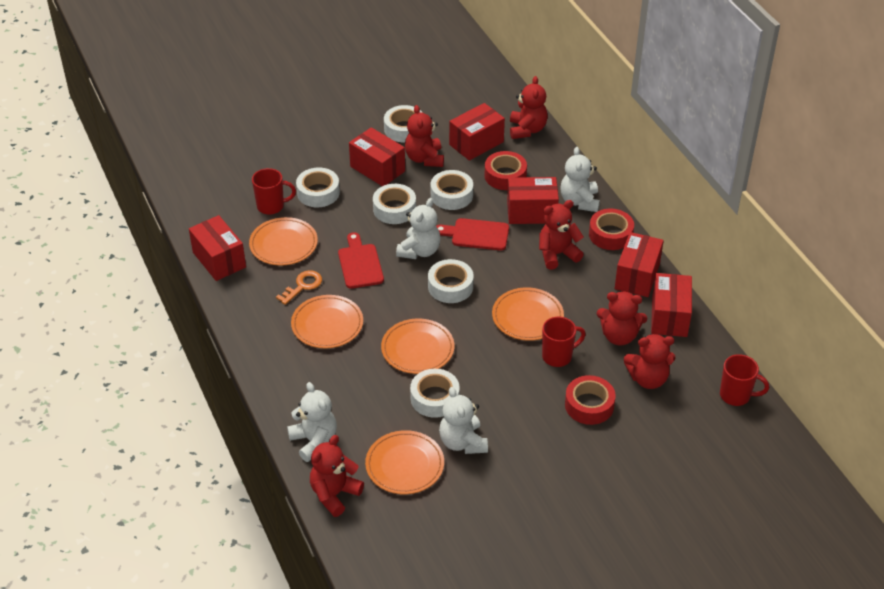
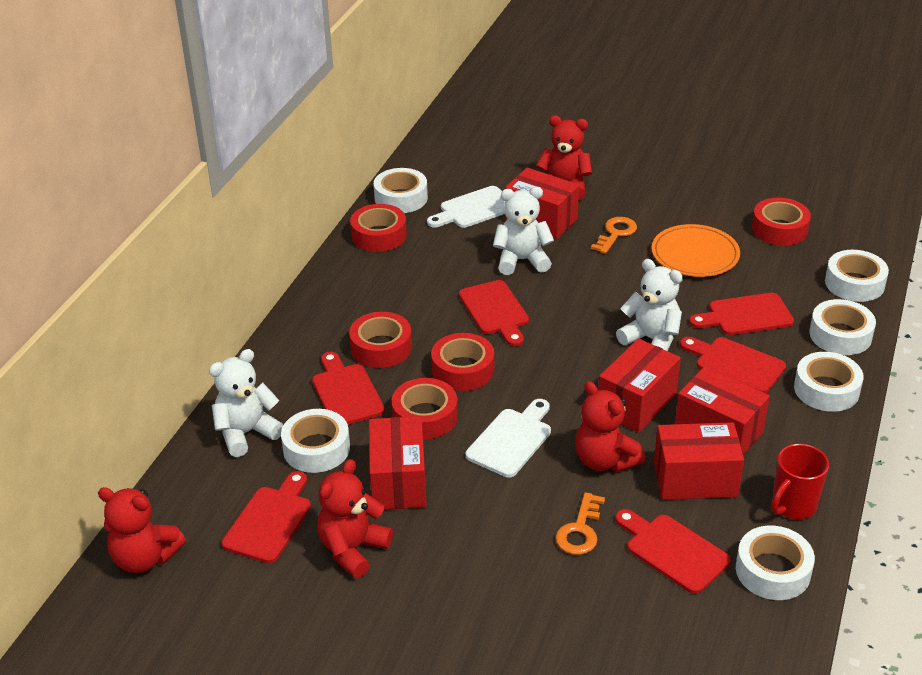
orange key: 1 -> 2
orange plate: 5 -> 1
red box: 6 -> 5
red cutting board: 2 -> 6
red mug: 3 -> 1
red tape: 3 -> 5
red teddy bear: 6 -> 4
white cutting board: 0 -> 2
white teddy bear: 4 -> 3

